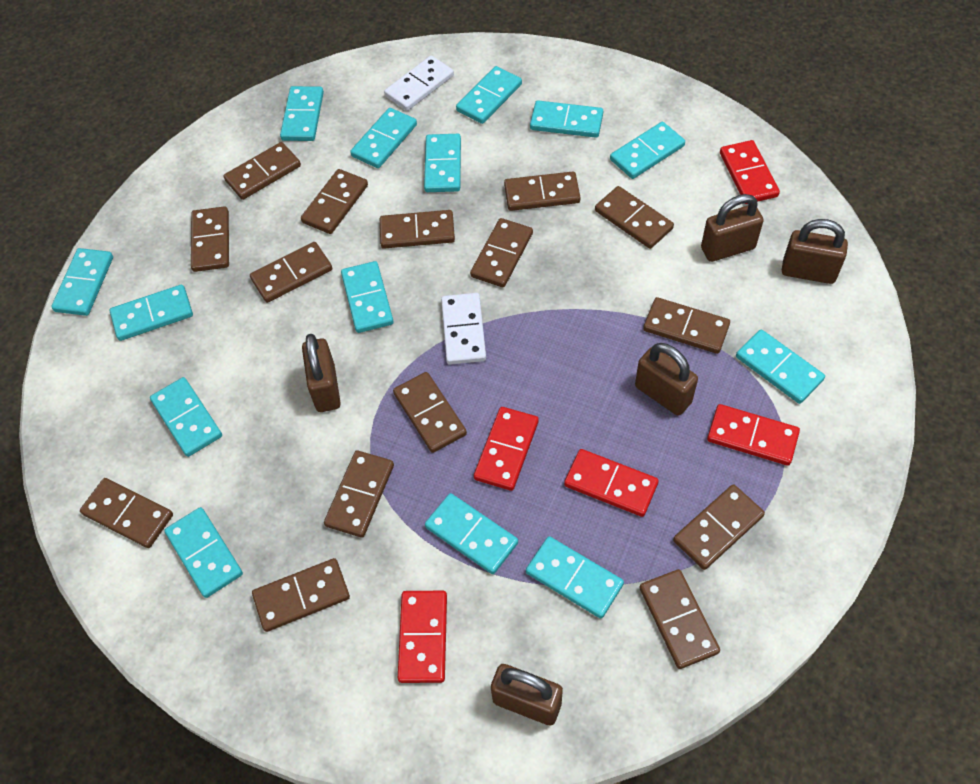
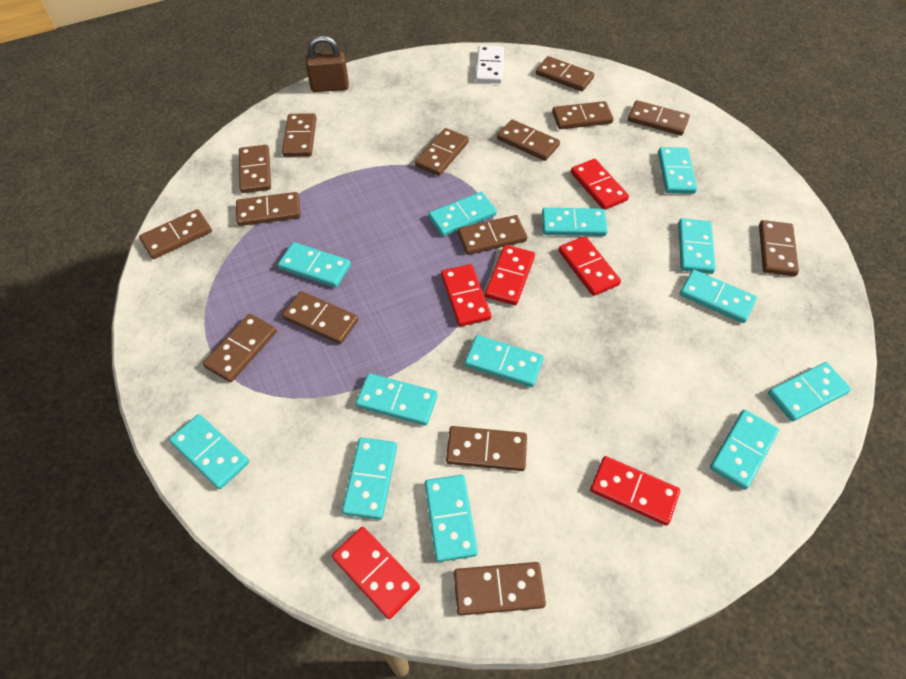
brown padlock: 5 -> 1
red domino: 5 -> 6
turquoise domino: 14 -> 13
white domino: 2 -> 1

